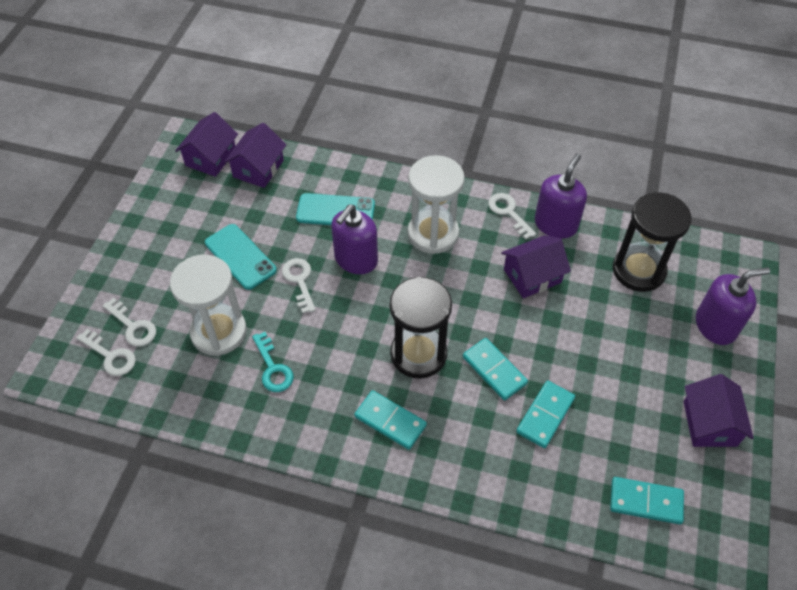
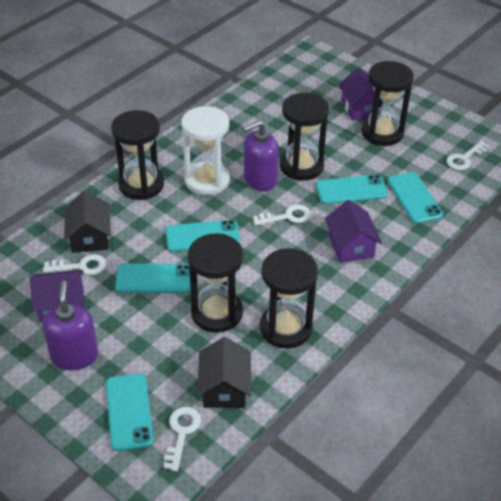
black hourglass: 2 -> 5
black house: 0 -> 2
purple house: 4 -> 3
purple soap dispenser: 3 -> 2
turquoise domino: 4 -> 0
turquoise key: 1 -> 0
turquoise phone: 2 -> 5
white hourglass: 2 -> 1

